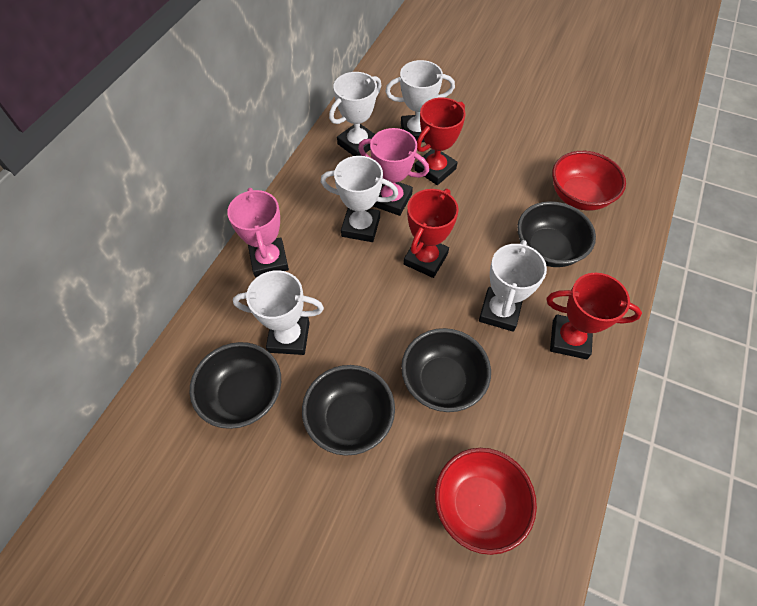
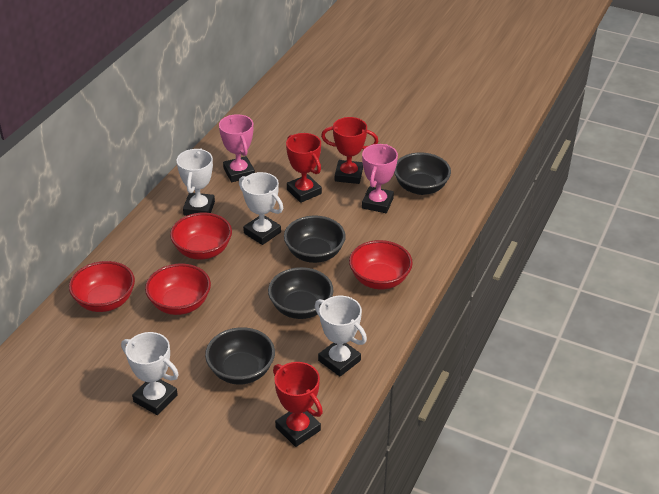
red bowl: 2 -> 4
white trophy: 5 -> 4

